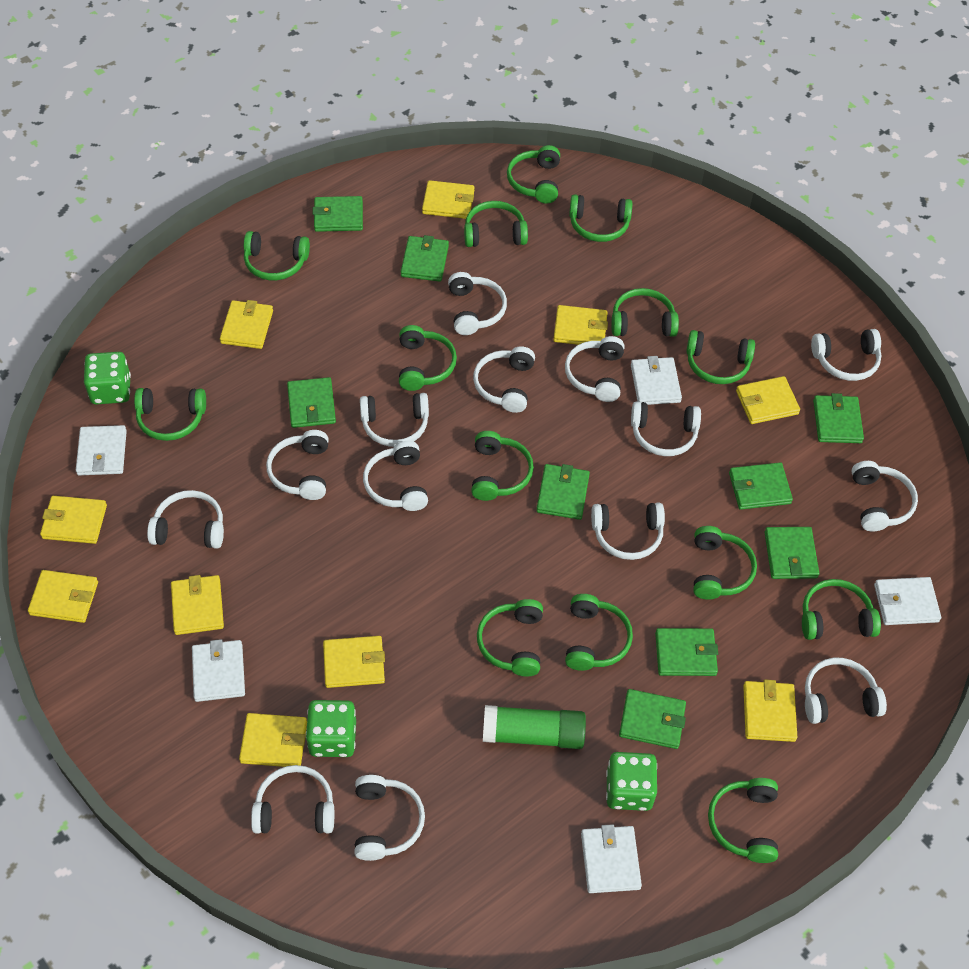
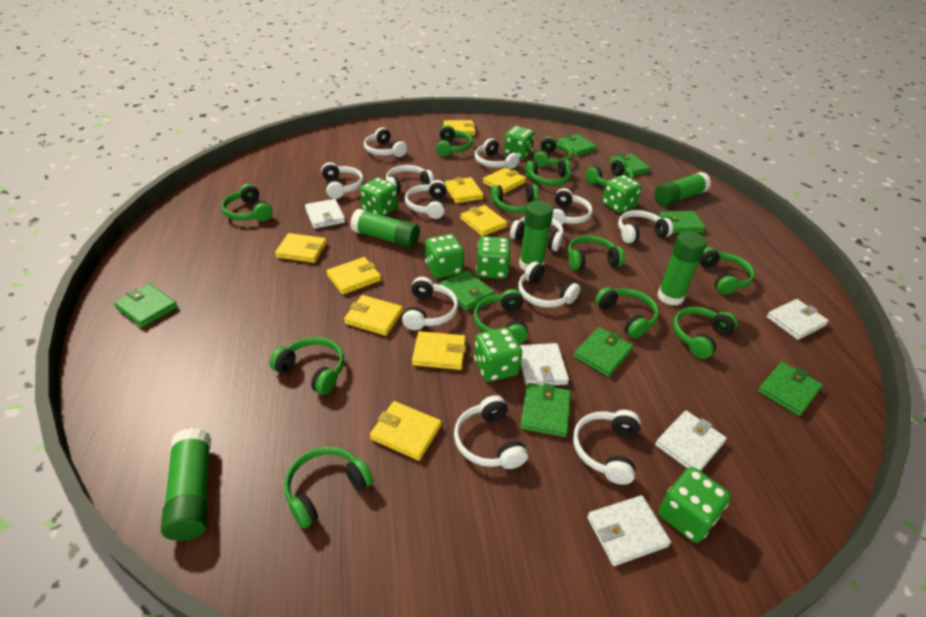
green dice: 3 -> 7
green glue stick: 1 -> 5
green headphones: 14 -> 13
green wallet: 9 -> 8
white headphones: 14 -> 12
yellow wallet: 10 -> 9

